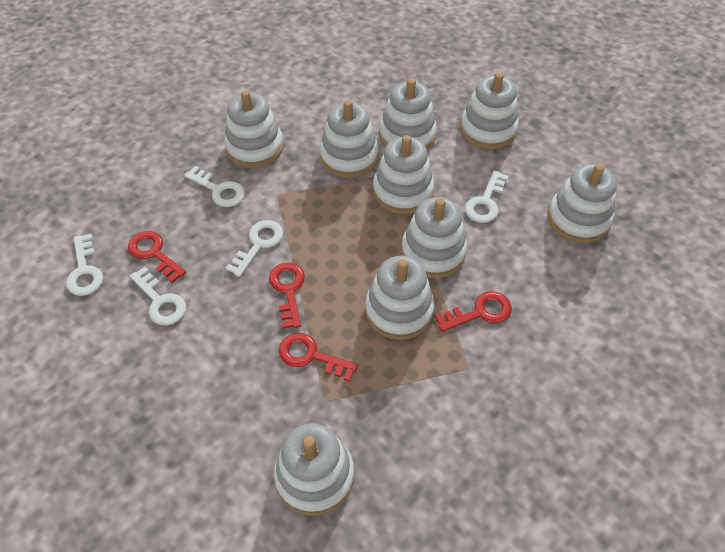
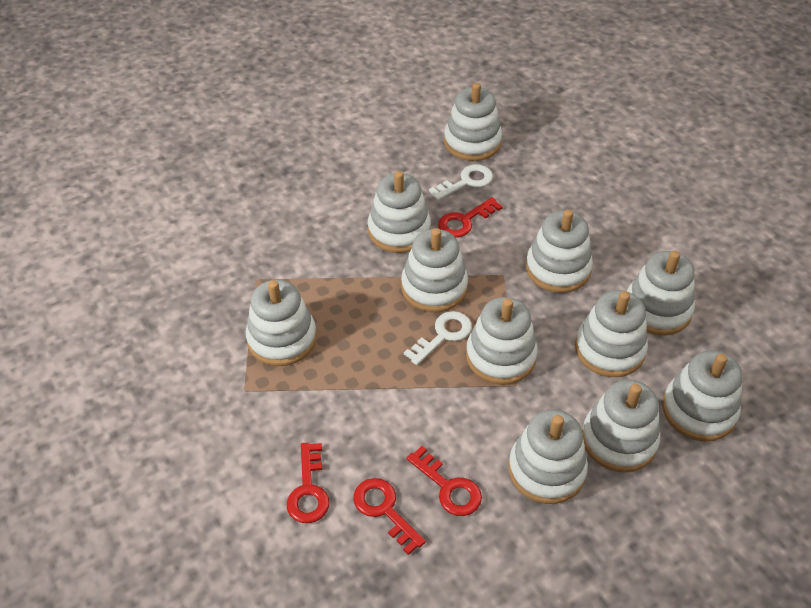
white key: 5 -> 2
white stacking toy: 9 -> 11

